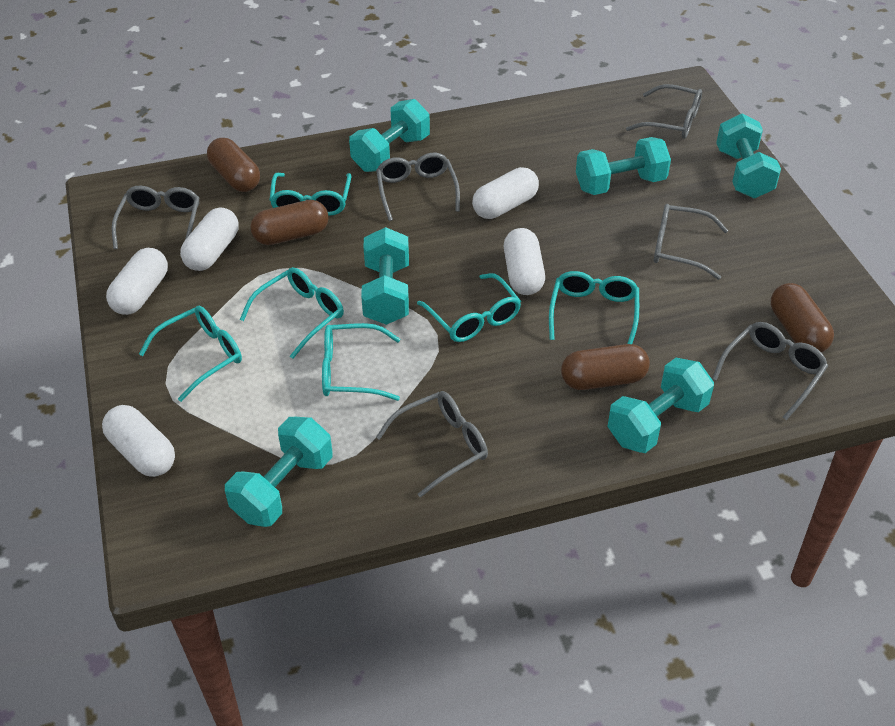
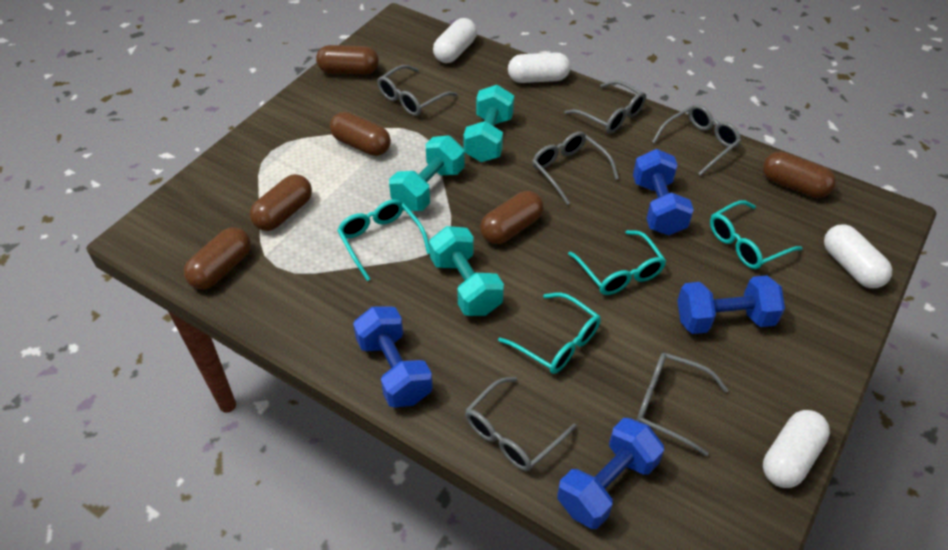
blue dumbbell: 0 -> 4
brown capsule: 4 -> 6
turquoise dumbbell: 6 -> 3
turquoise glasses: 6 -> 4
white capsule: 5 -> 4

